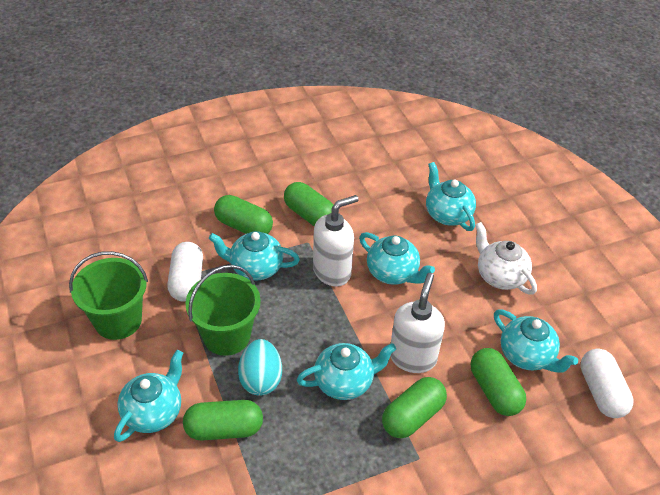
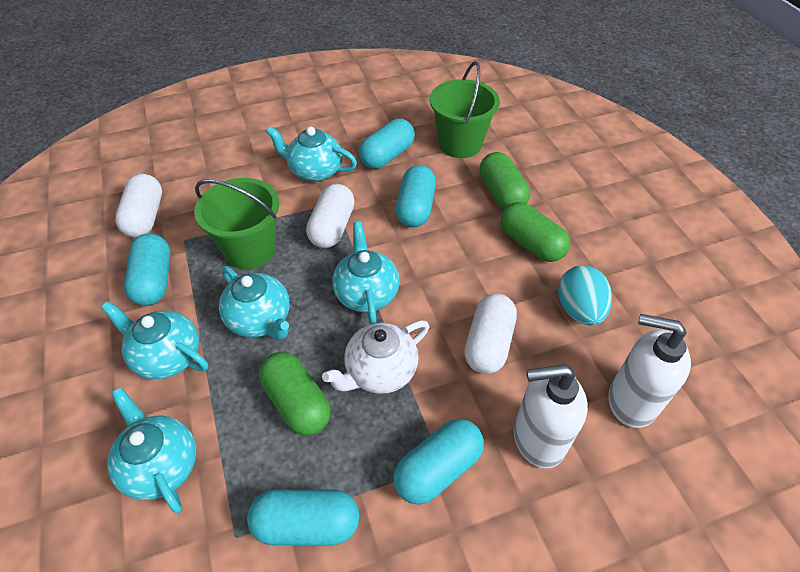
green capsule: 5 -> 3
turquoise capsule: 0 -> 5
turquoise teapot: 6 -> 5
white capsule: 2 -> 3

